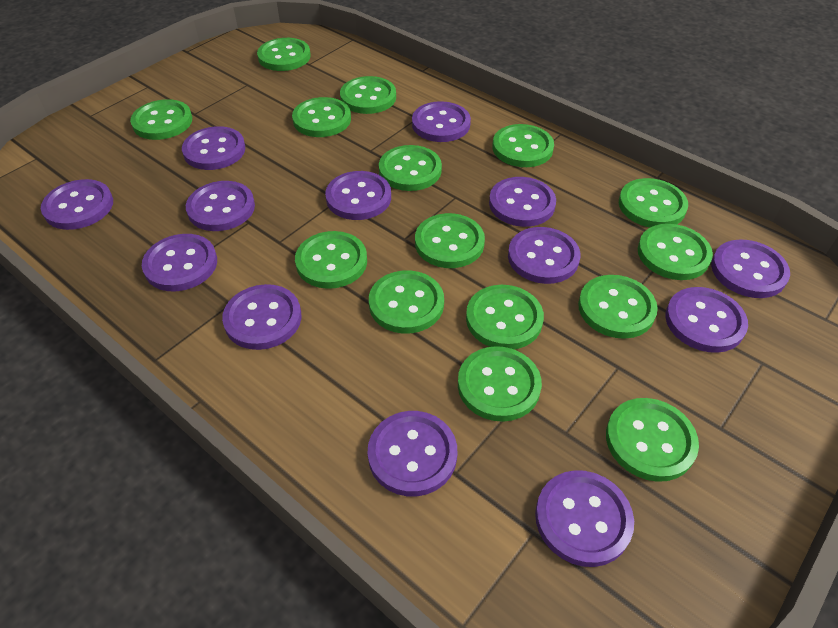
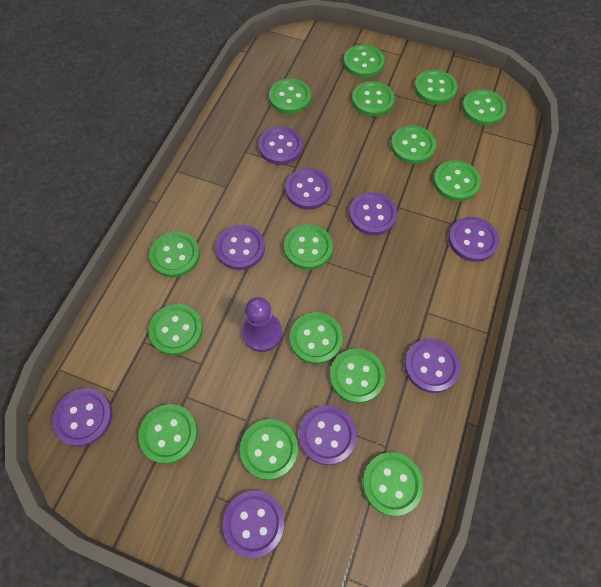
purple button: 13 -> 9
purple pawn: 0 -> 1

